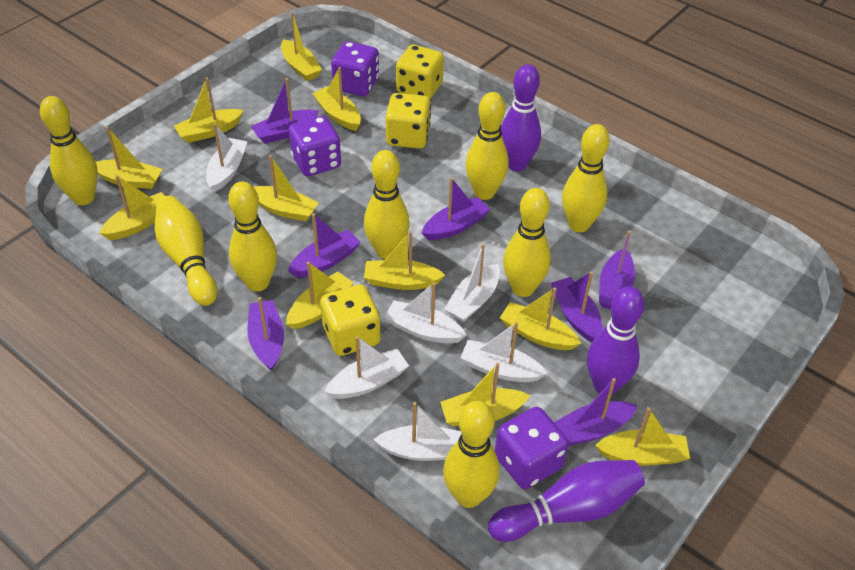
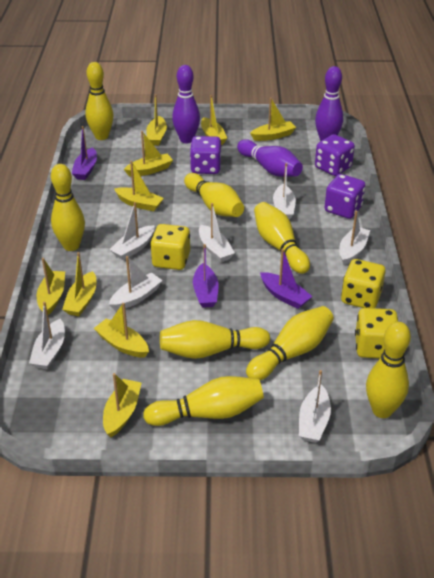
purple boat: 7 -> 3
white boat: 6 -> 7
yellow boat: 11 -> 9

